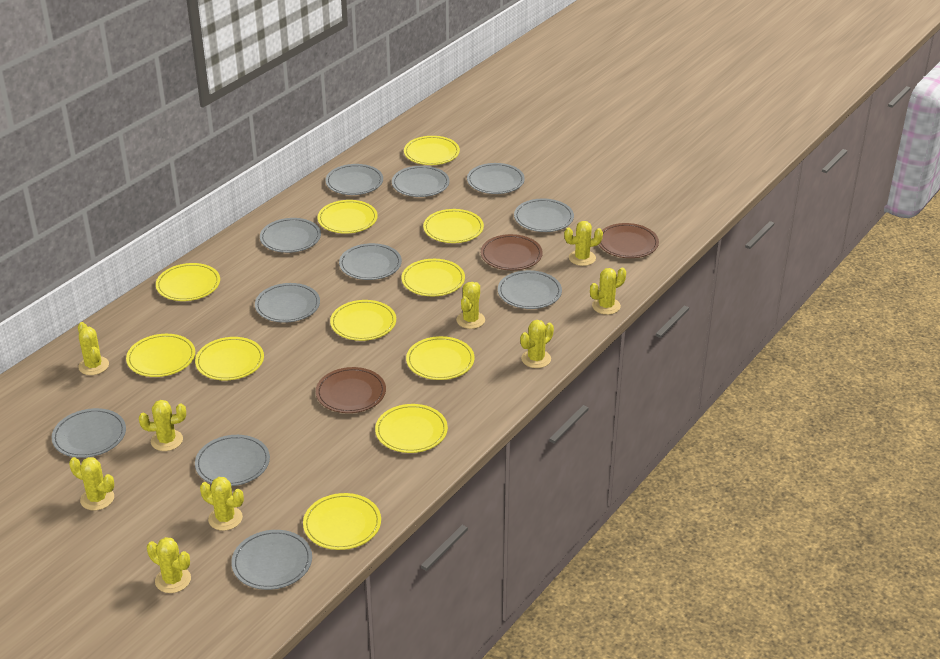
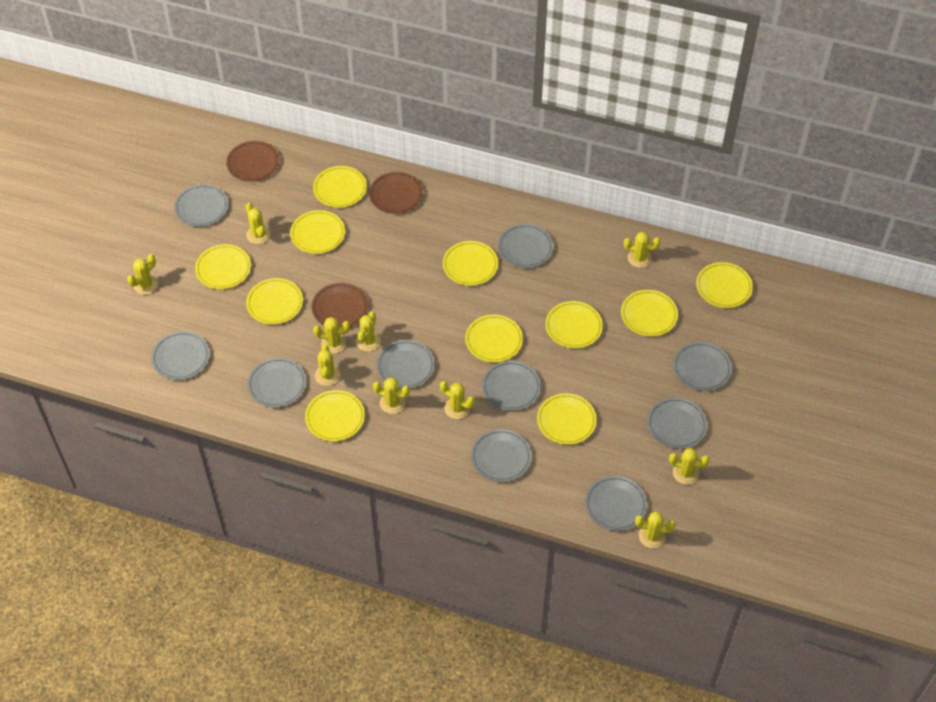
grey plate: 11 -> 10
yellow cactus: 9 -> 10

